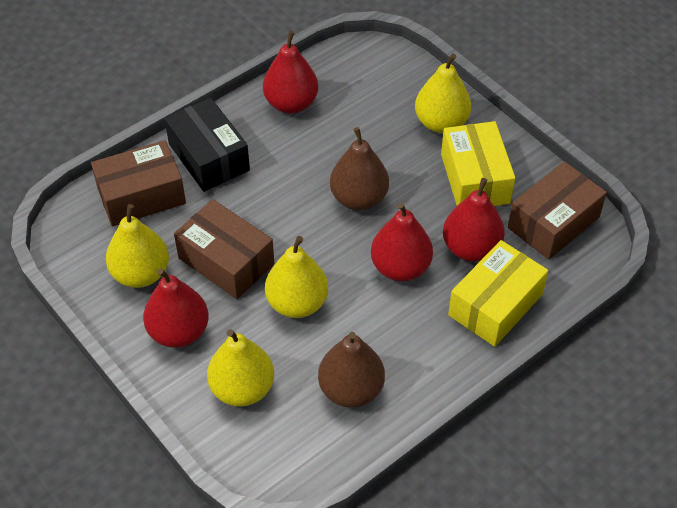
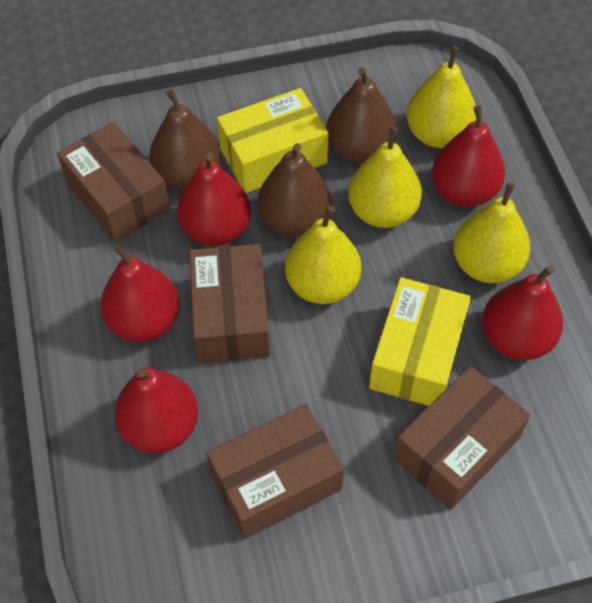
black box: 1 -> 0
brown box: 3 -> 4
brown pear: 2 -> 3
red pear: 4 -> 5

